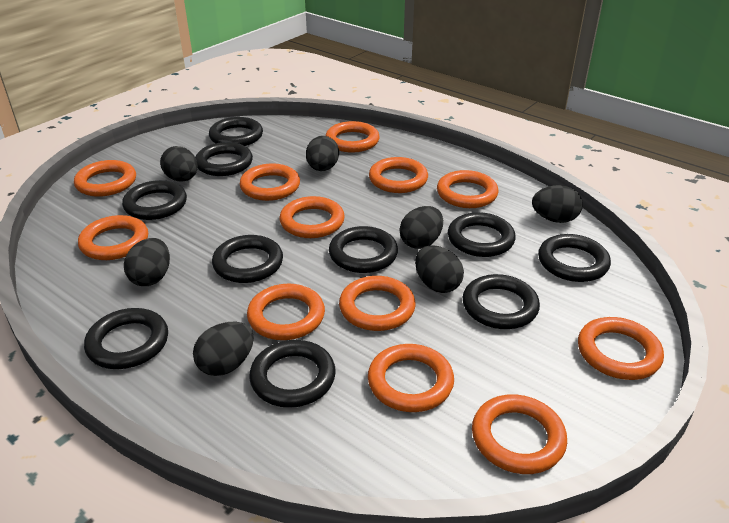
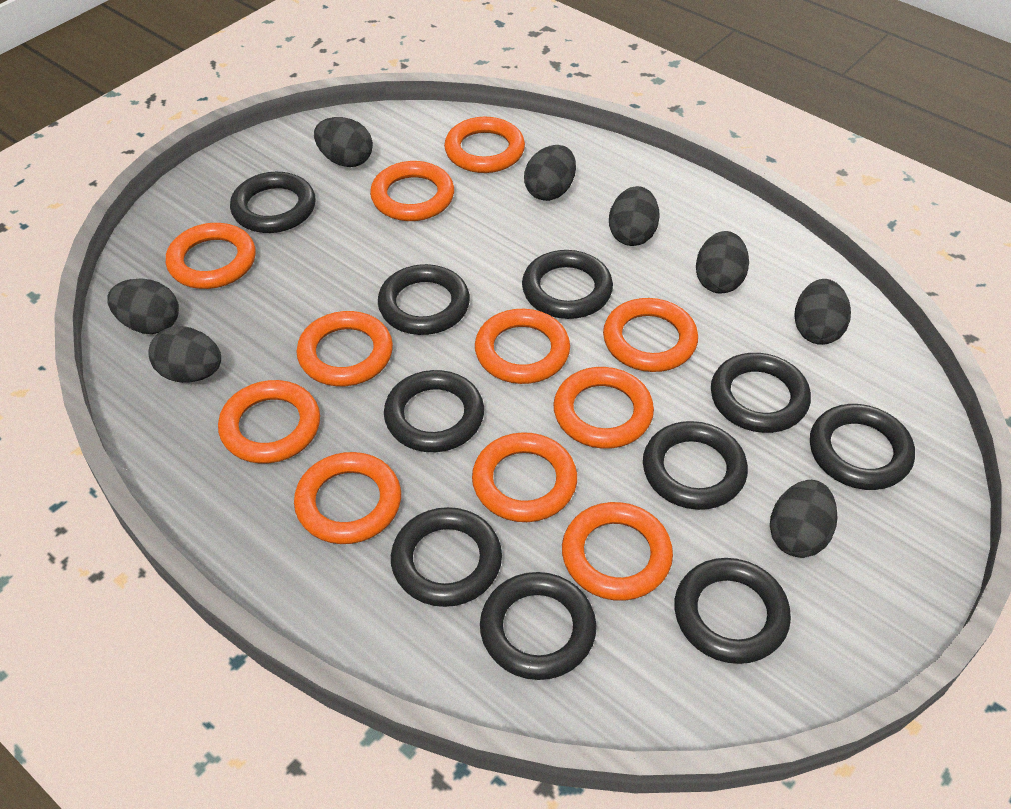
black egg: 7 -> 8
orange ring: 12 -> 11

